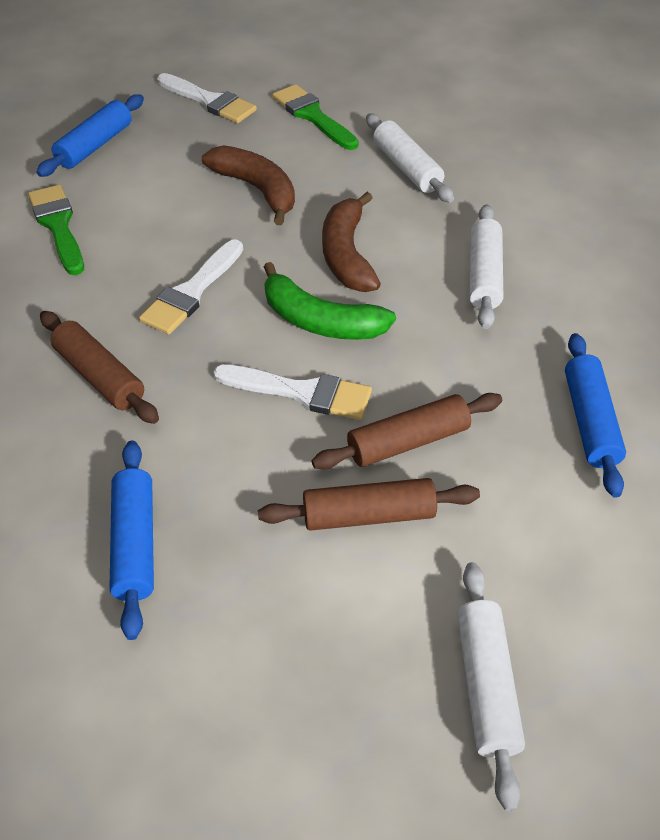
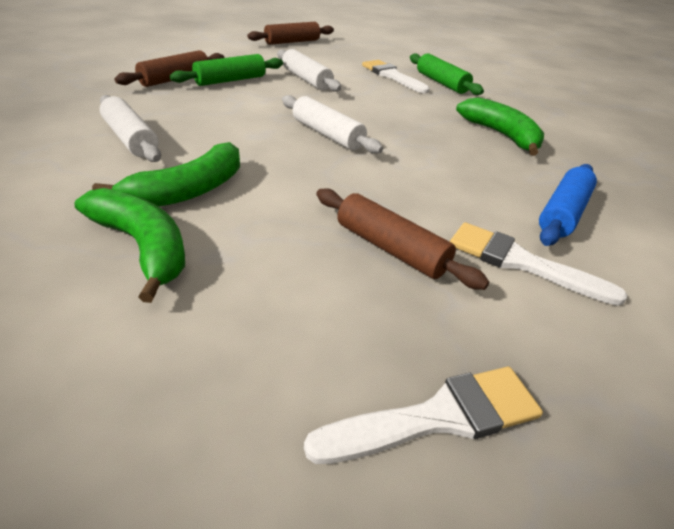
blue rolling pin: 3 -> 1
brown banana: 2 -> 0
green banana: 1 -> 3
green brush: 2 -> 0
green rolling pin: 0 -> 2

